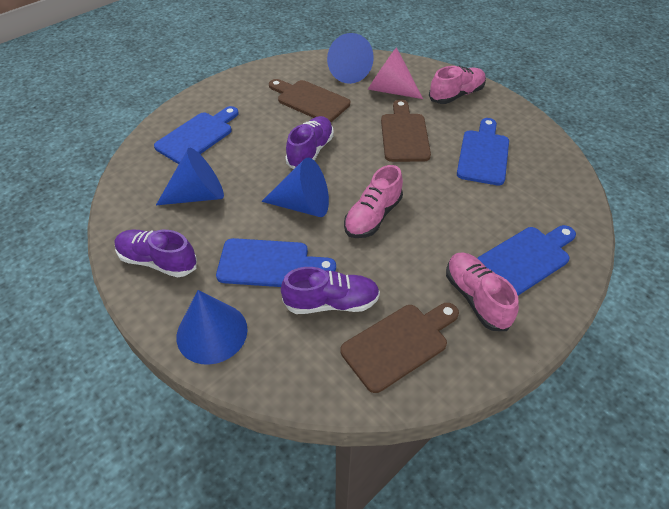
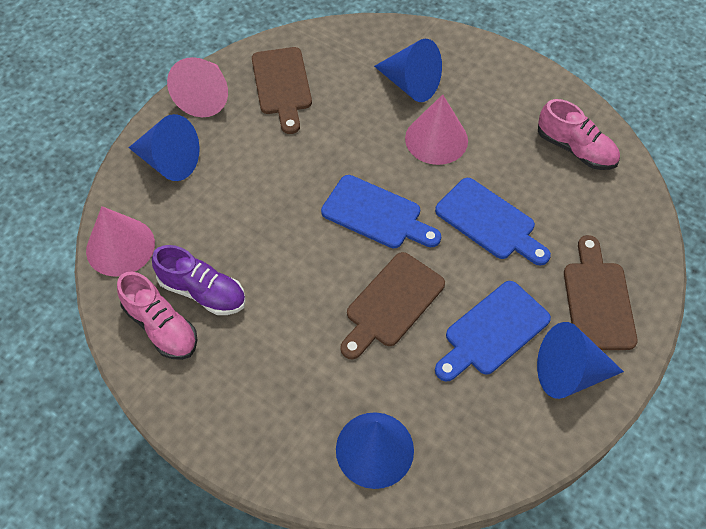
blue cutting board: 4 -> 3
pink cone: 1 -> 3
pink shoe: 3 -> 2
purple shoe: 3 -> 1

